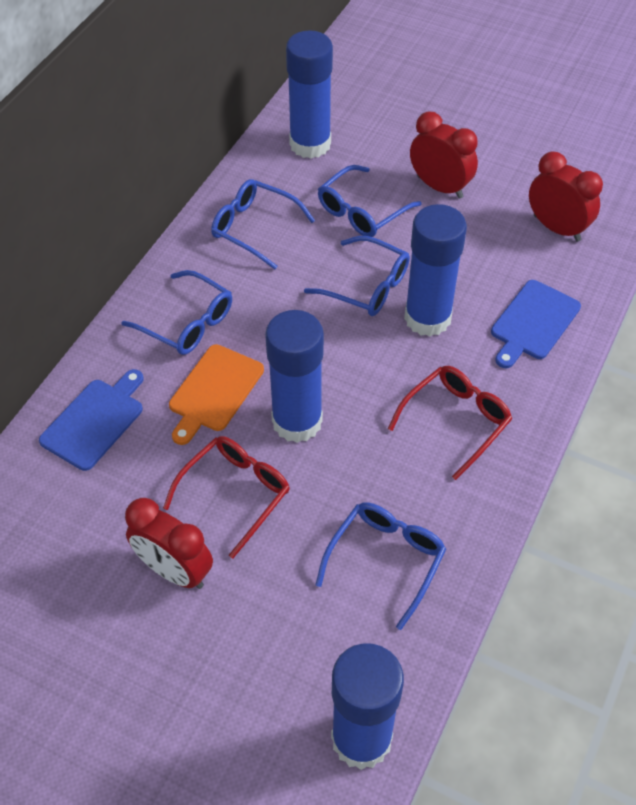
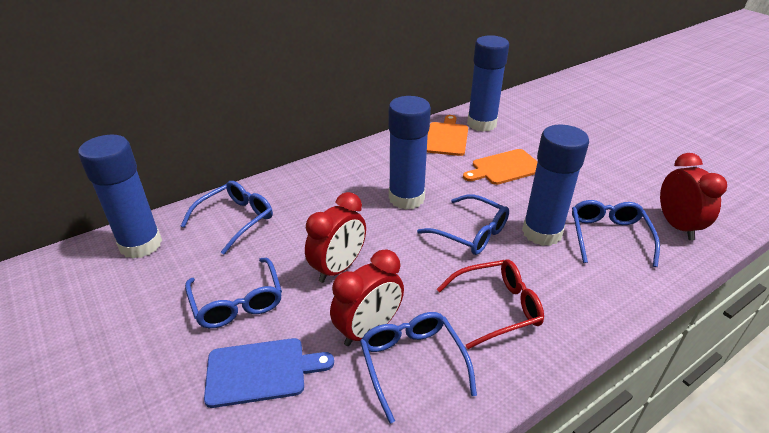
blue cutting board: 2 -> 1
orange cutting board: 1 -> 2
red glasses: 2 -> 1

